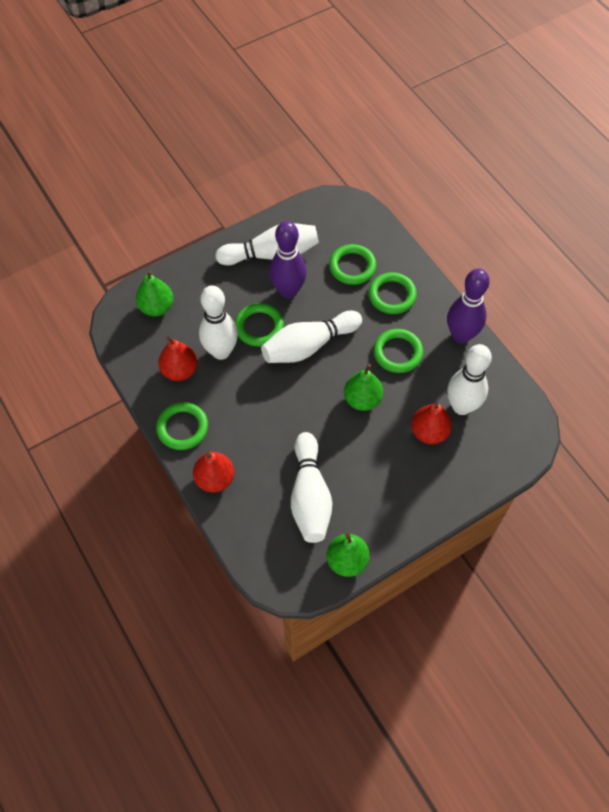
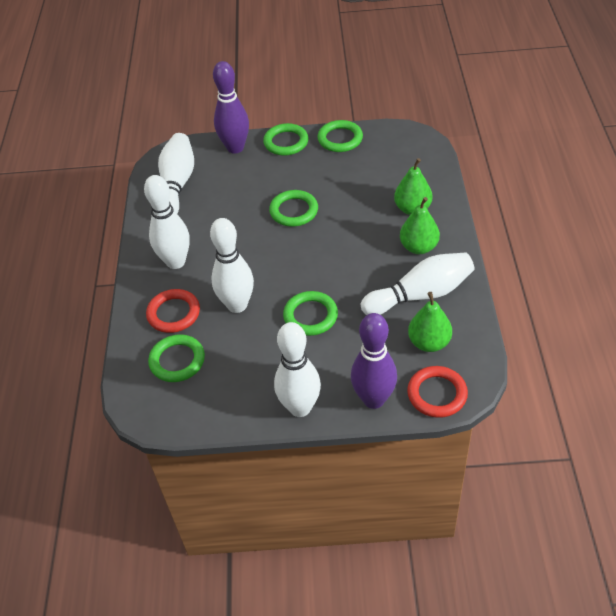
red pear: 3 -> 0
red ring: 0 -> 2

